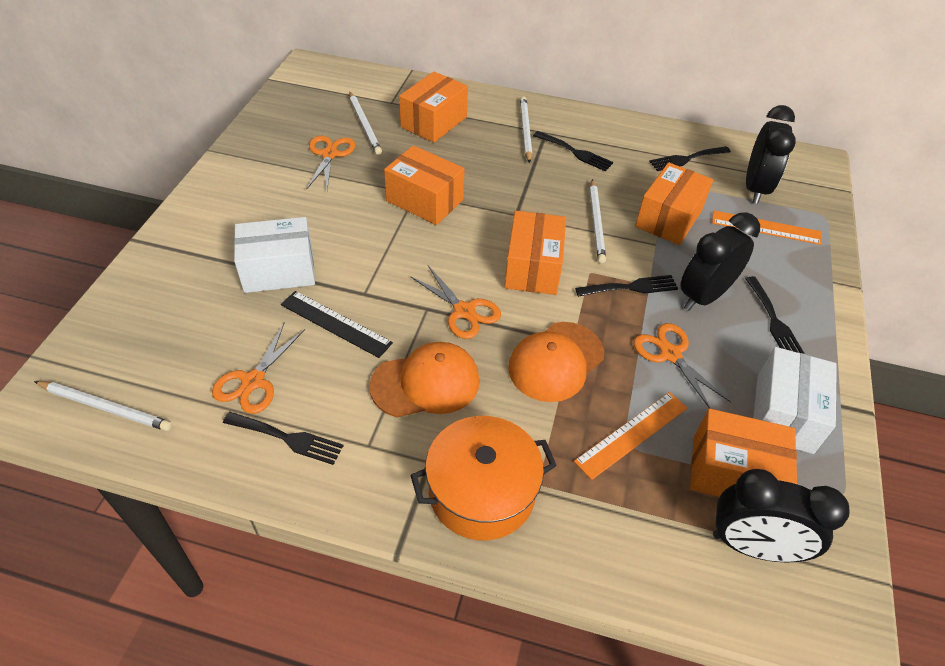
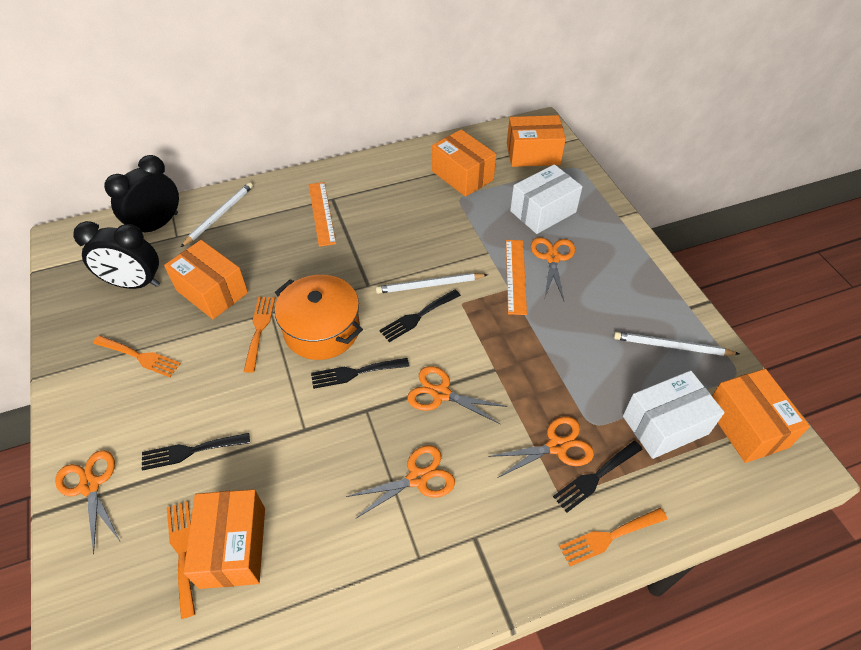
black clock: 3 -> 2
black fork: 5 -> 4
black ruler: 1 -> 0
orange cap: 2 -> 0
orange fork: 0 -> 4
orange scissors: 4 -> 5
white pencil: 4 -> 3

